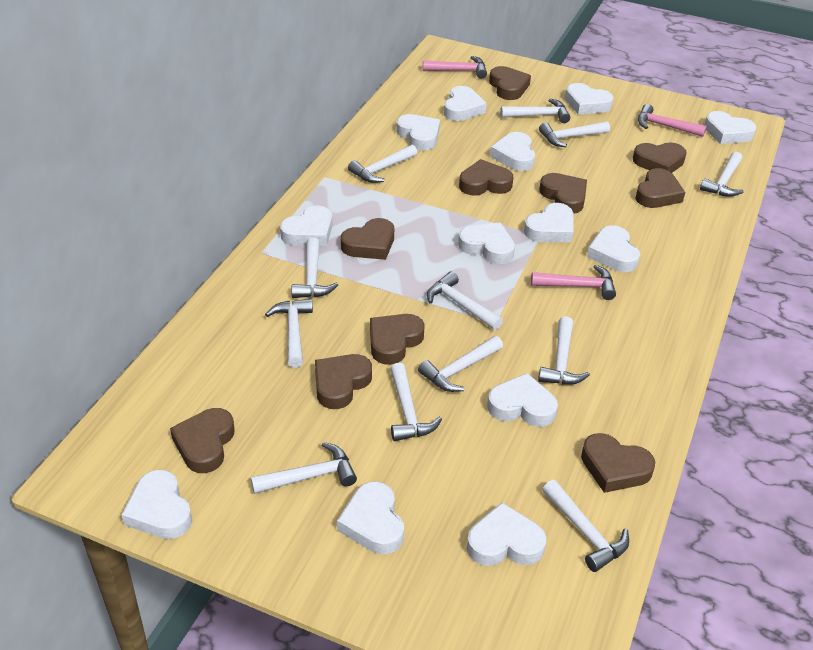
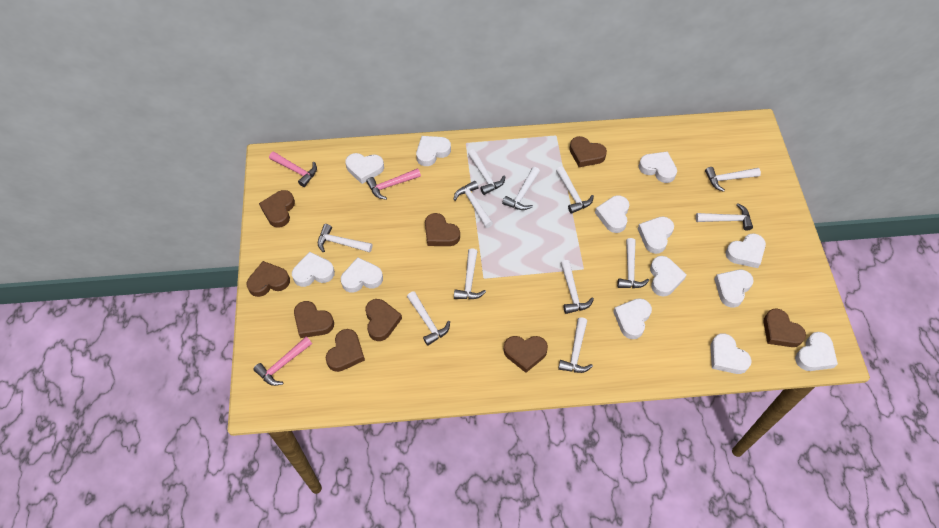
brown heart: 10 -> 9

